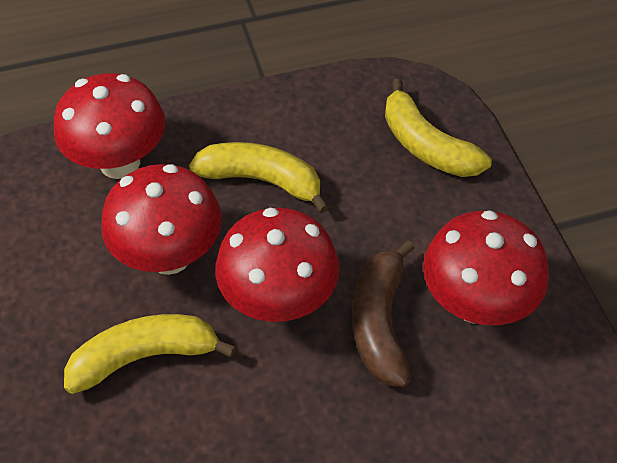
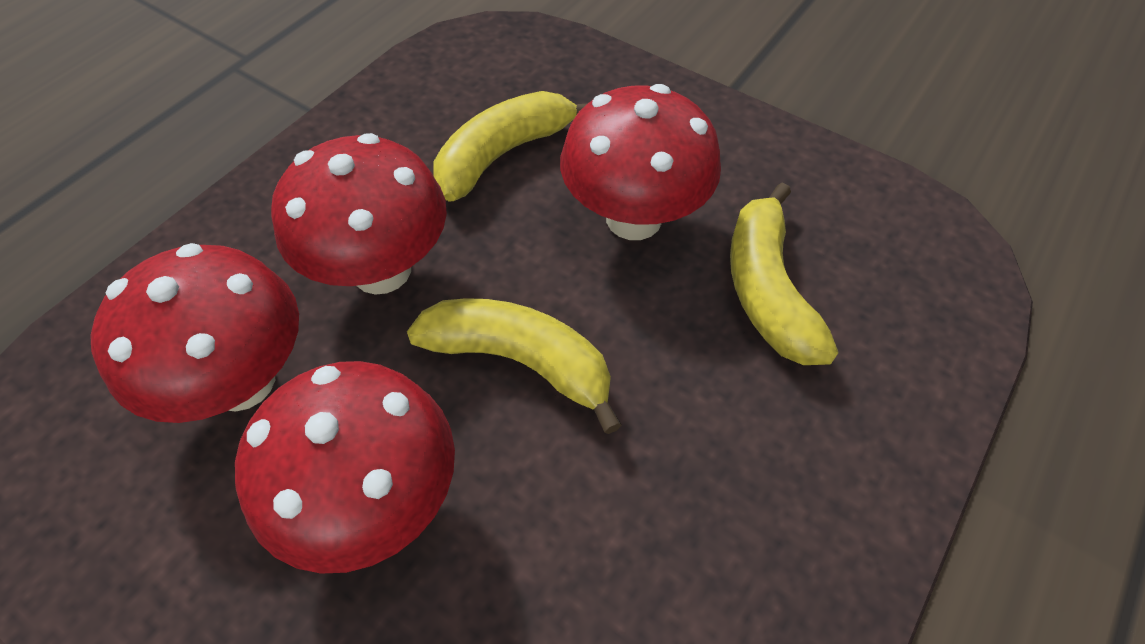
brown banana: 1 -> 0

